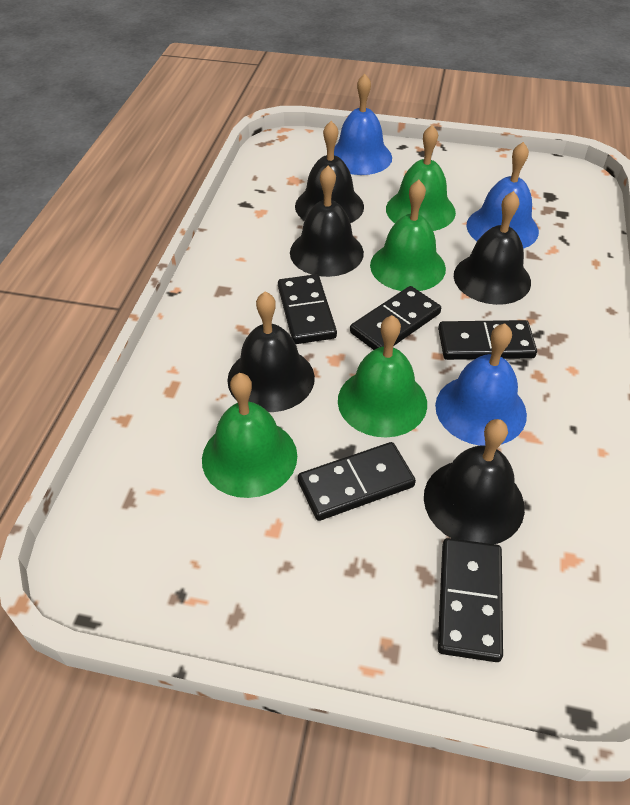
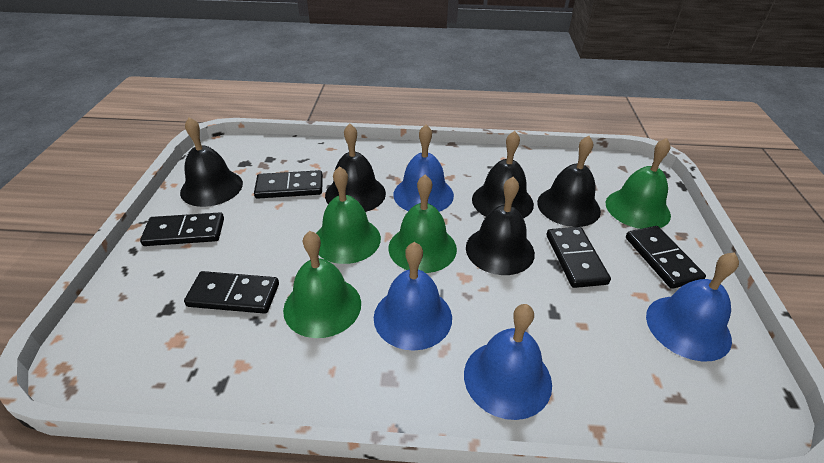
blue bell: 3 -> 4

